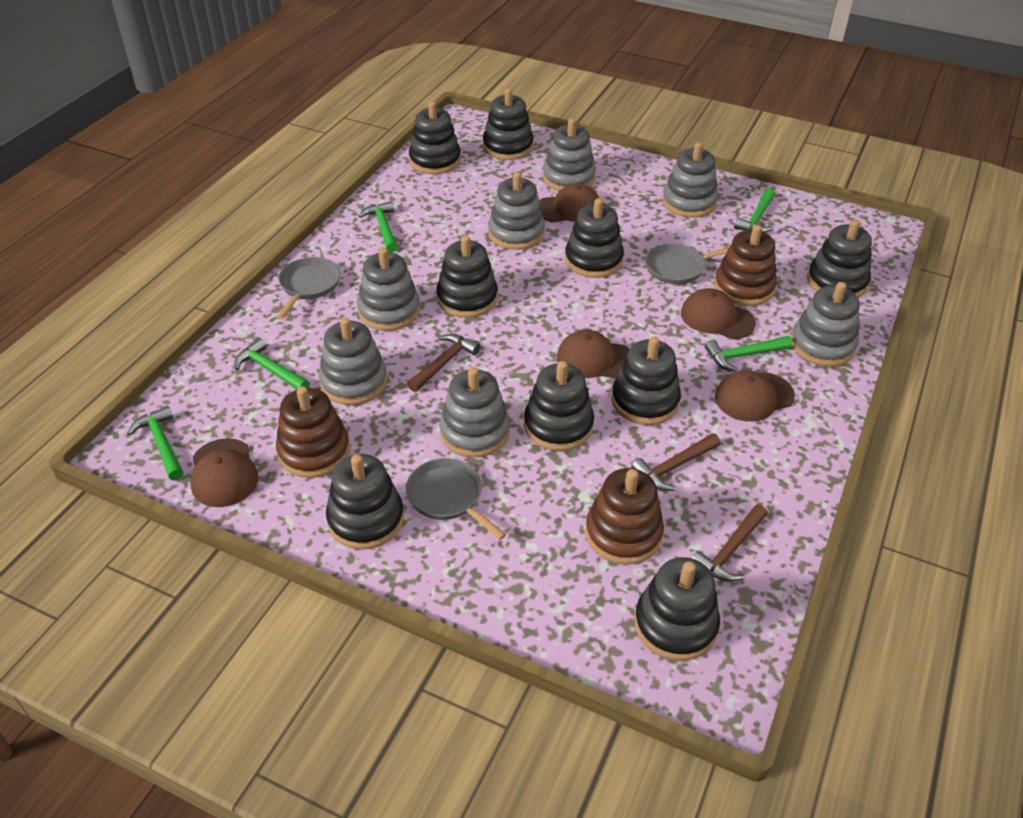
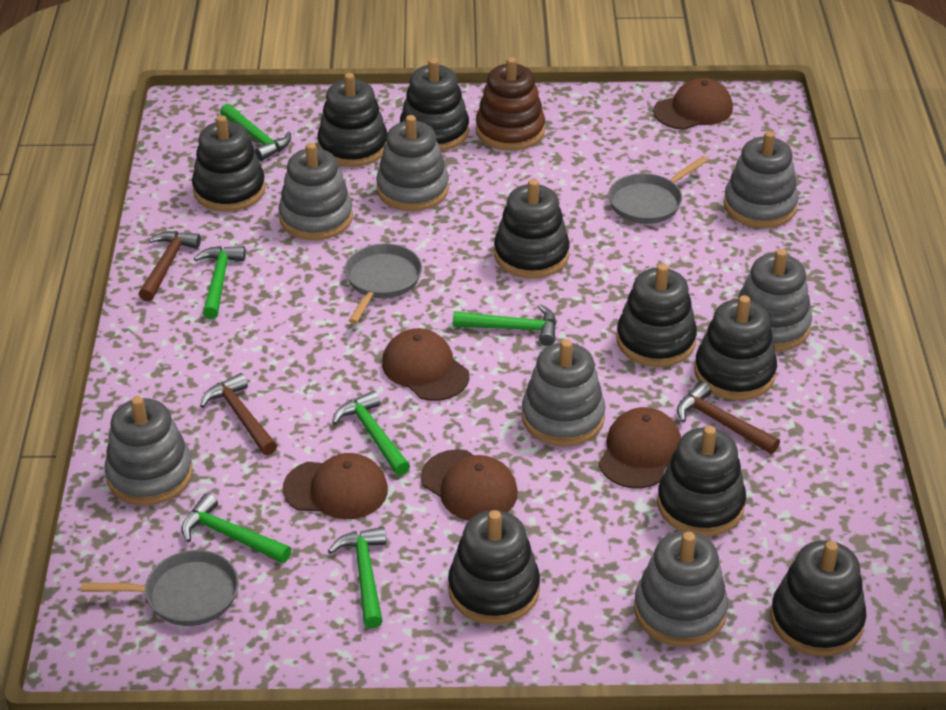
brown stacking toy: 3 -> 1
green hammer: 5 -> 6

